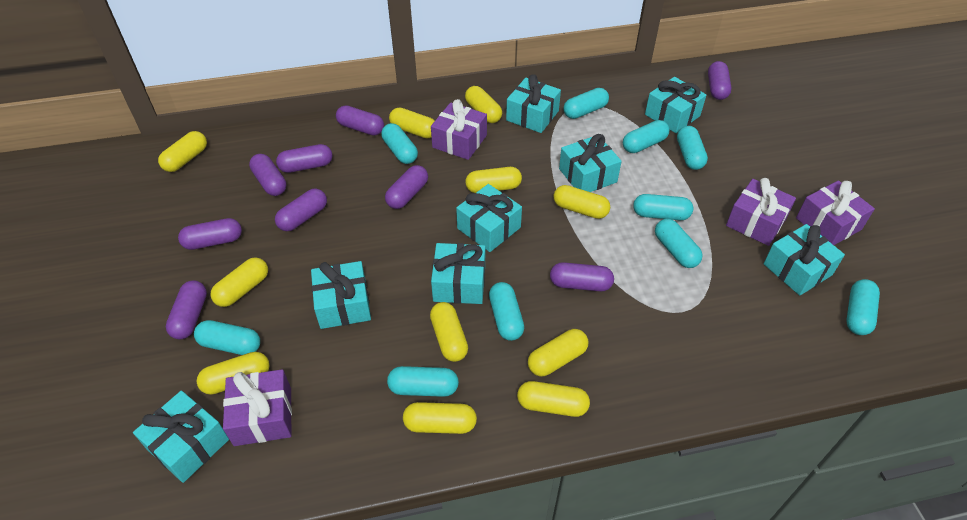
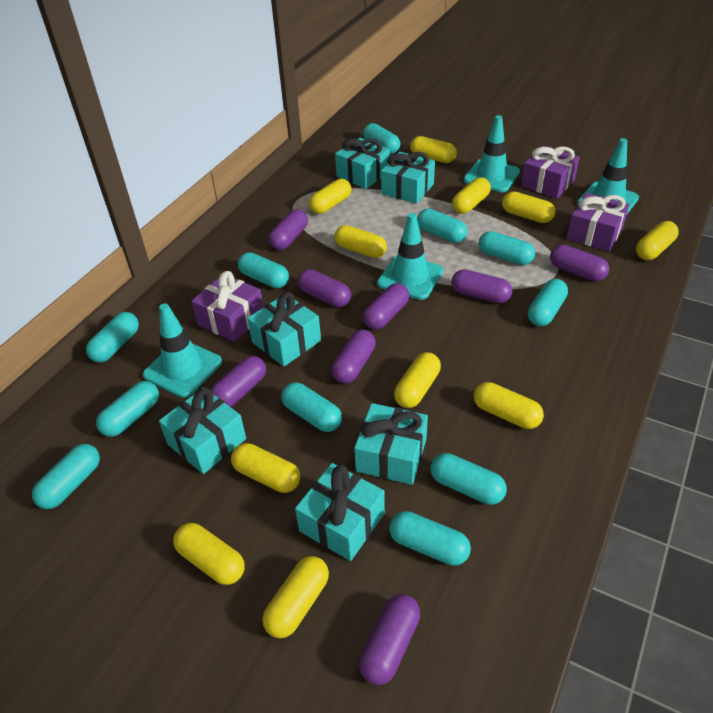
purple capsule: 9 -> 8
purple gift: 4 -> 3
turquoise capsule: 10 -> 11
turquoise gift: 8 -> 6
turquoise traffic cone: 0 -> 4

